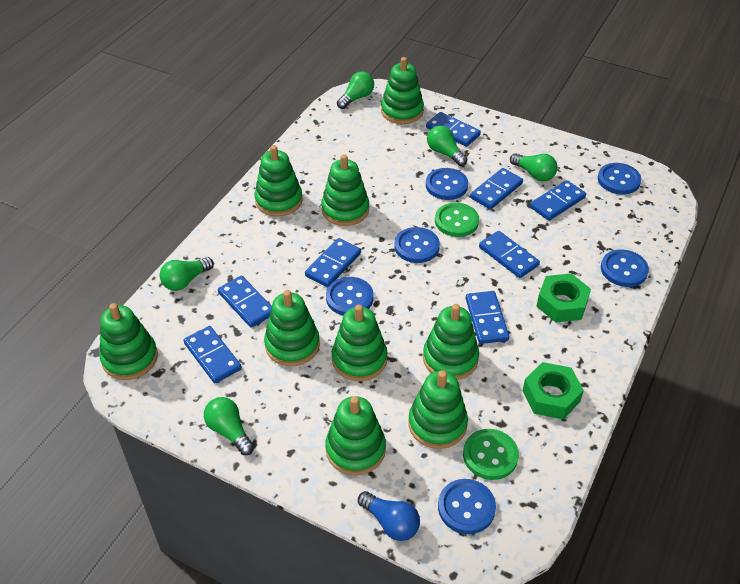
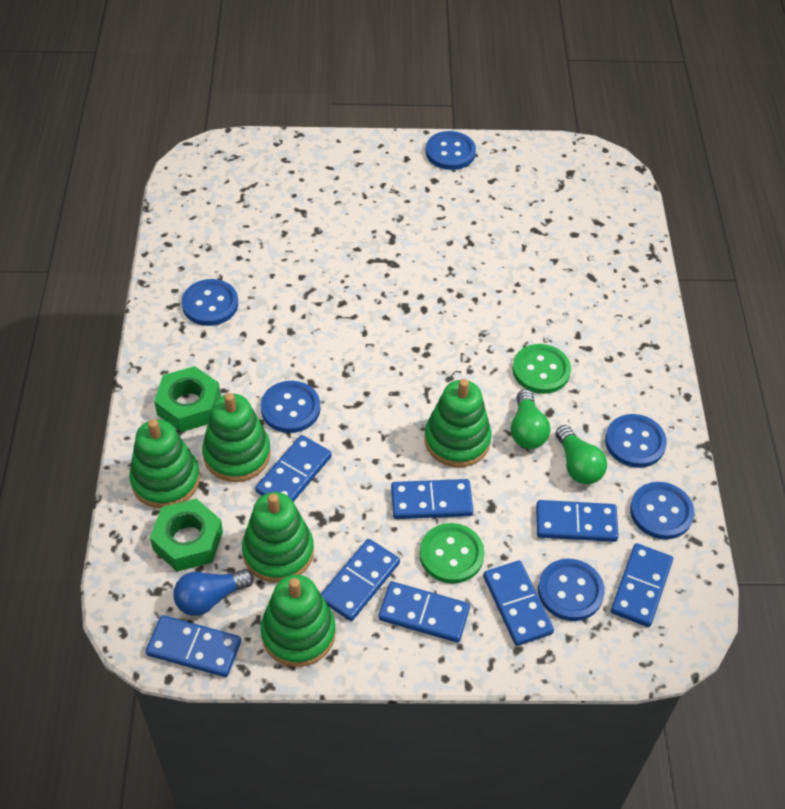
green light bulb: 5 -> 2
green stacking toy: 9 -> 5

